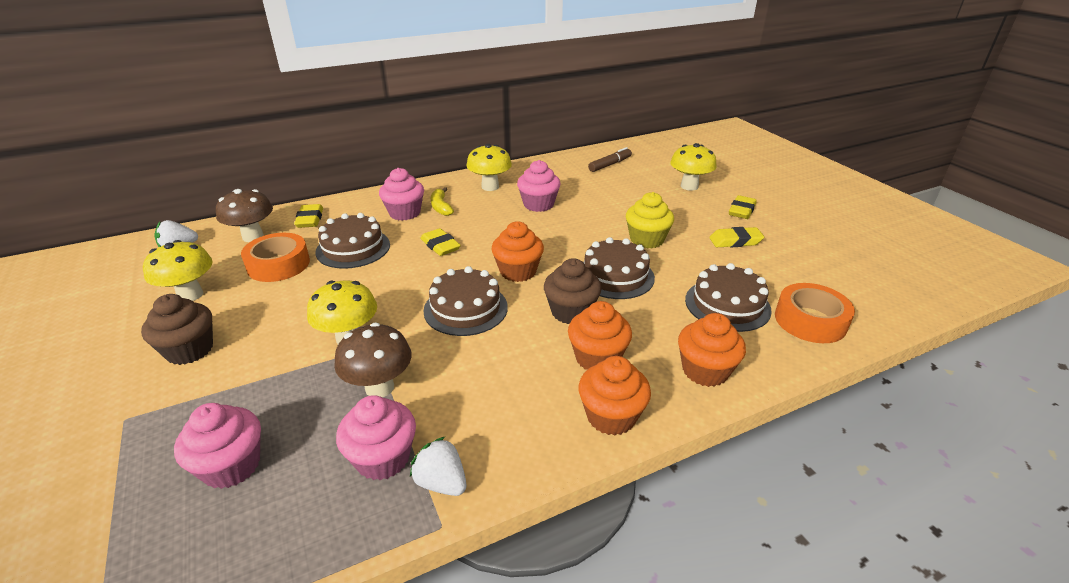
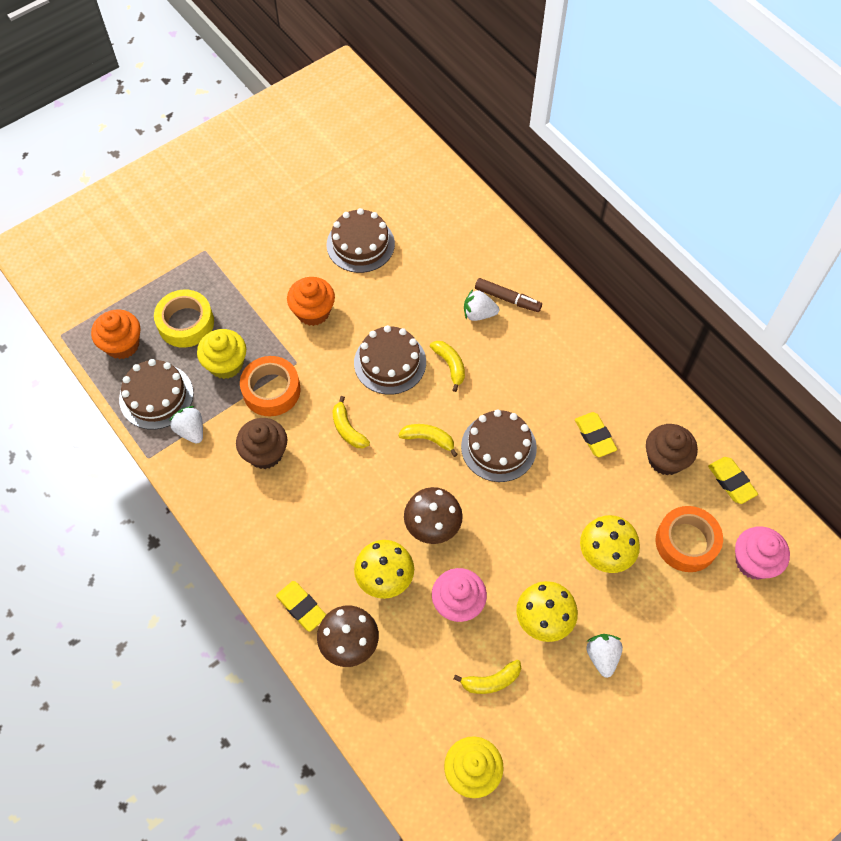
orange cupcake: 4 -> 2
pink cupcake: 4 -> 2
white strawberry: 2 -> 3
yellow banana: 1 -> 4
yellow cupcake: 1 -> 2
yellow eraser: 4 -> 3
yellow mushroom: 4 -> 3
yellow tape: 0 -> 1

